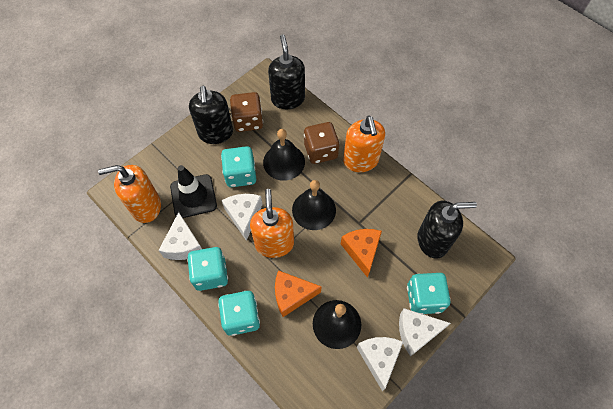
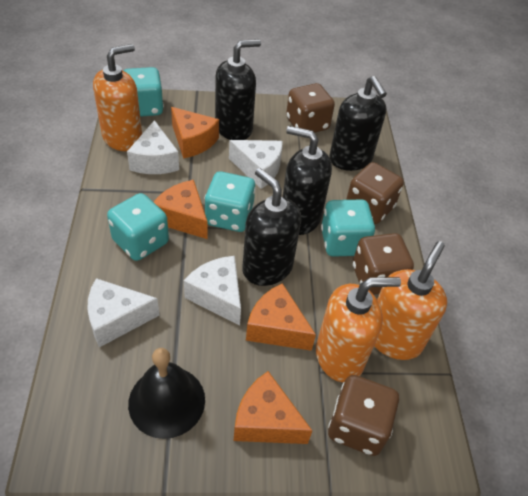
black bell: 3 -> 1
black soap dispenser: 3 -> 4
black traffic cone: 1 -> 0
brown dice: 2 -> 4
orange cheese: 2 -> 4

